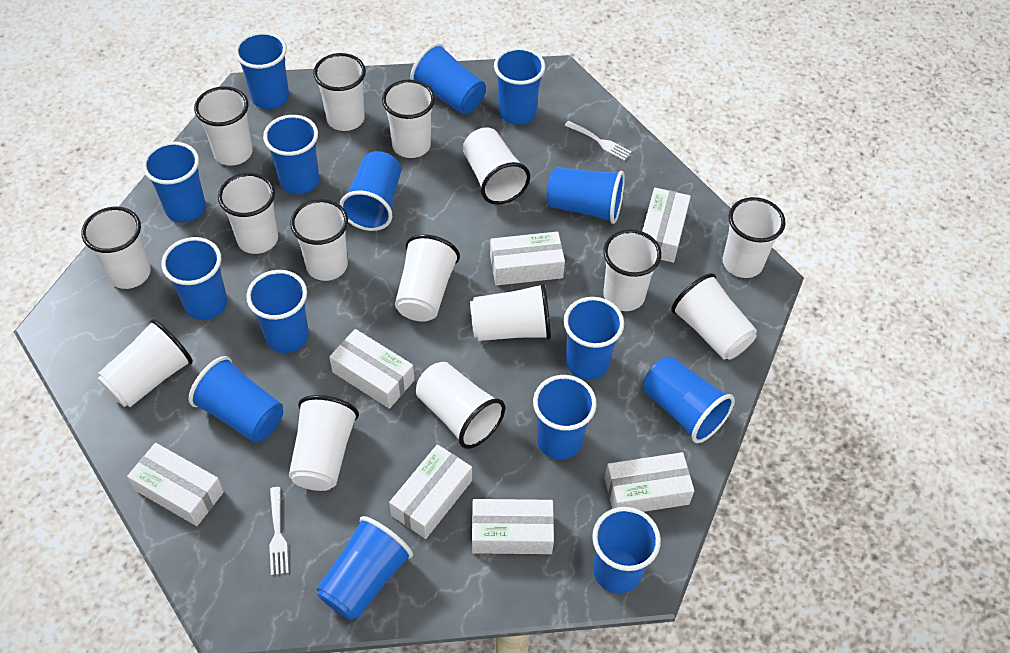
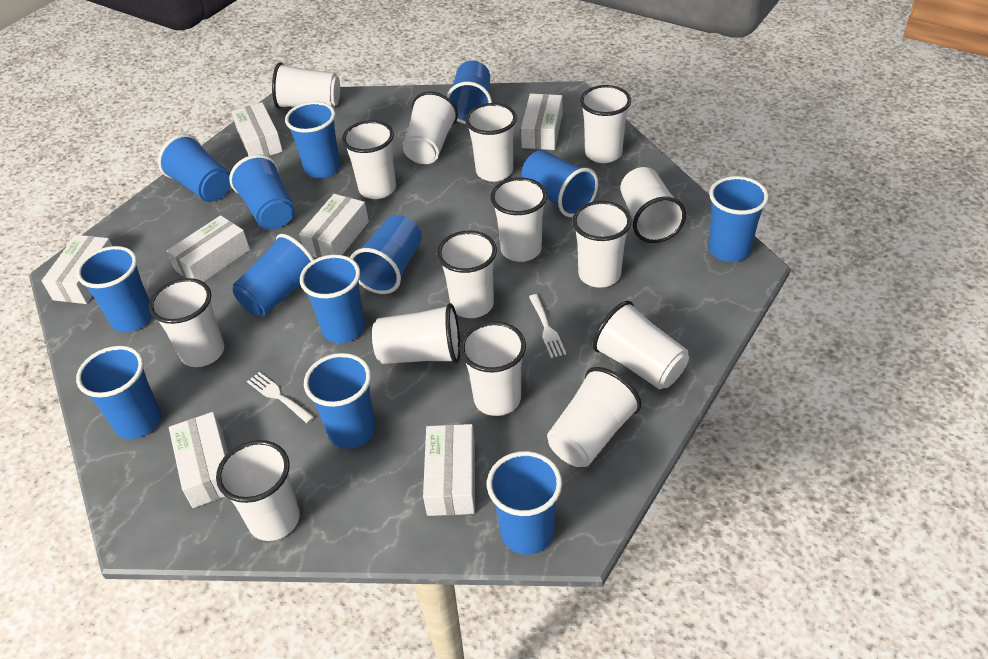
blue cup: 15 -> 13

